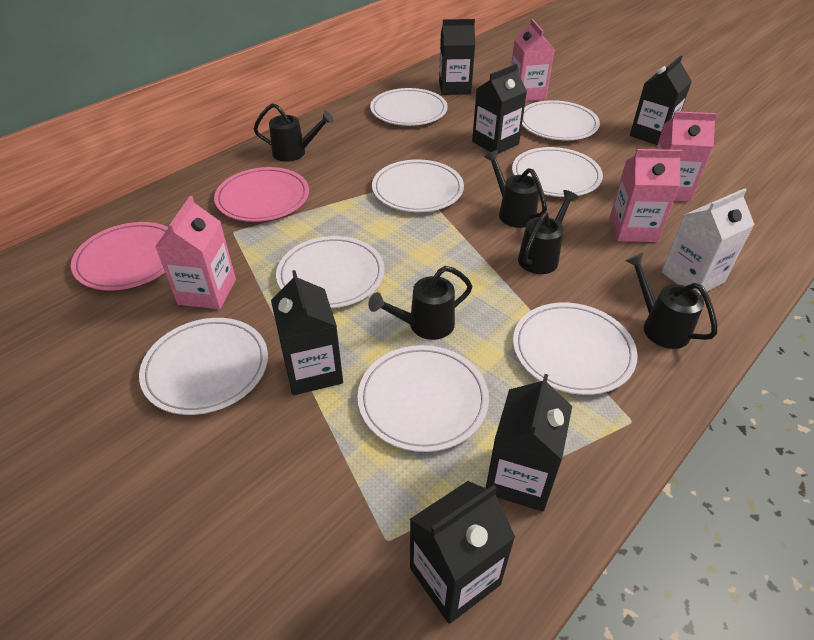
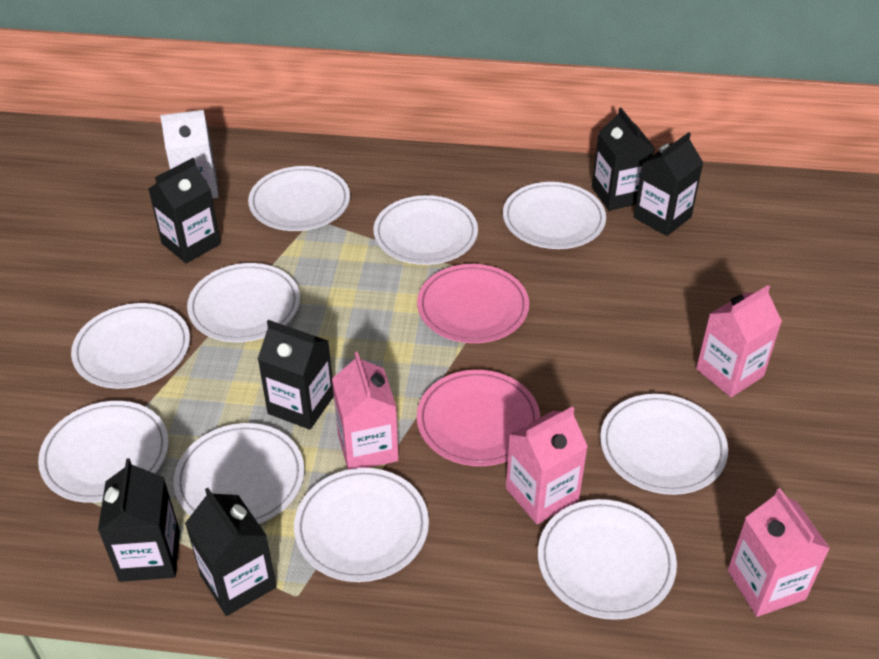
black watering can: 5 -> 0
white plate: 8 -> 10

